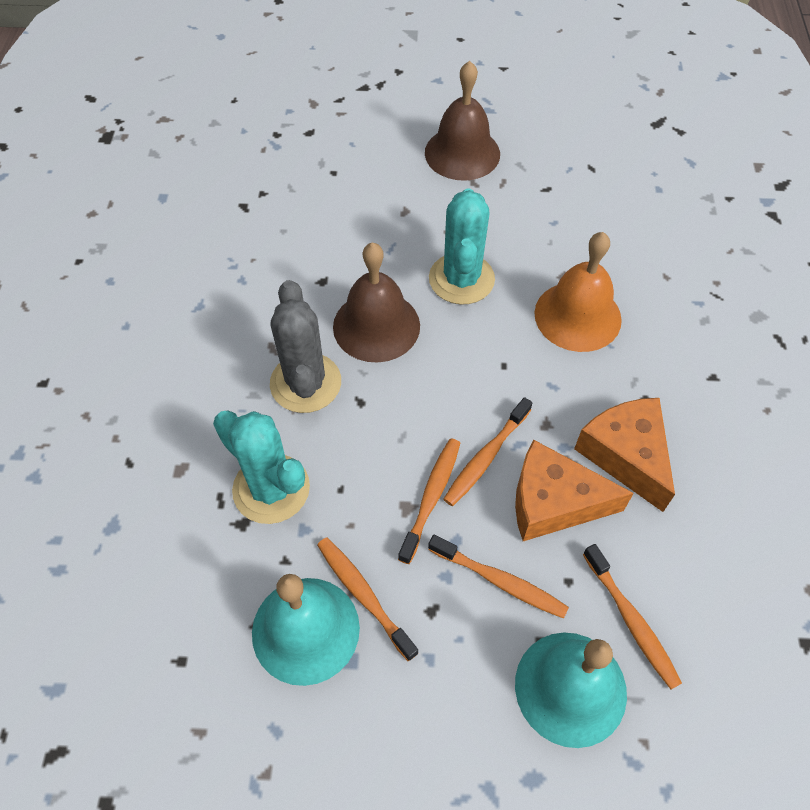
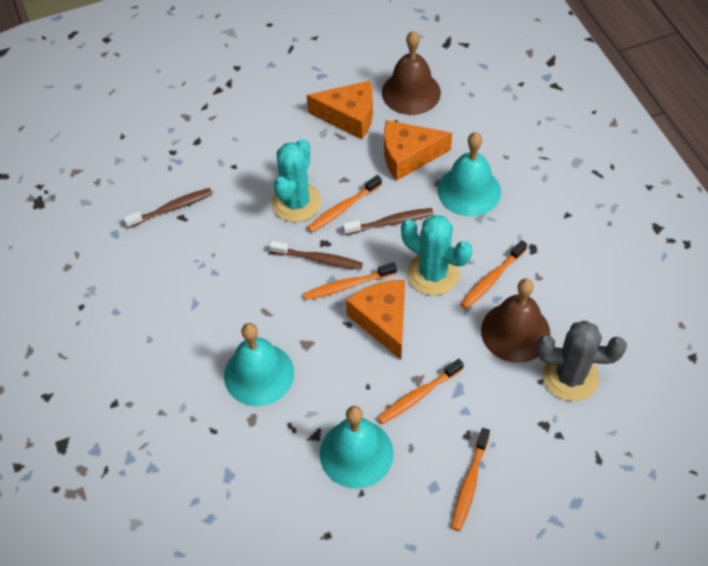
brown toothbrush: 0 -> 3
orange bell: 1 -> 0
orange cheese: 2 -> 3
turquoise bell: 2 -> 3

